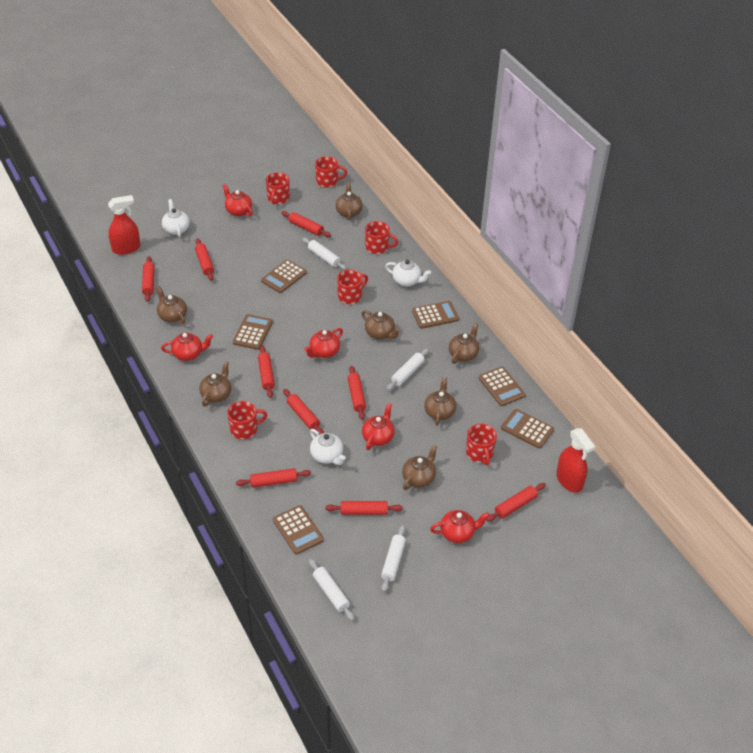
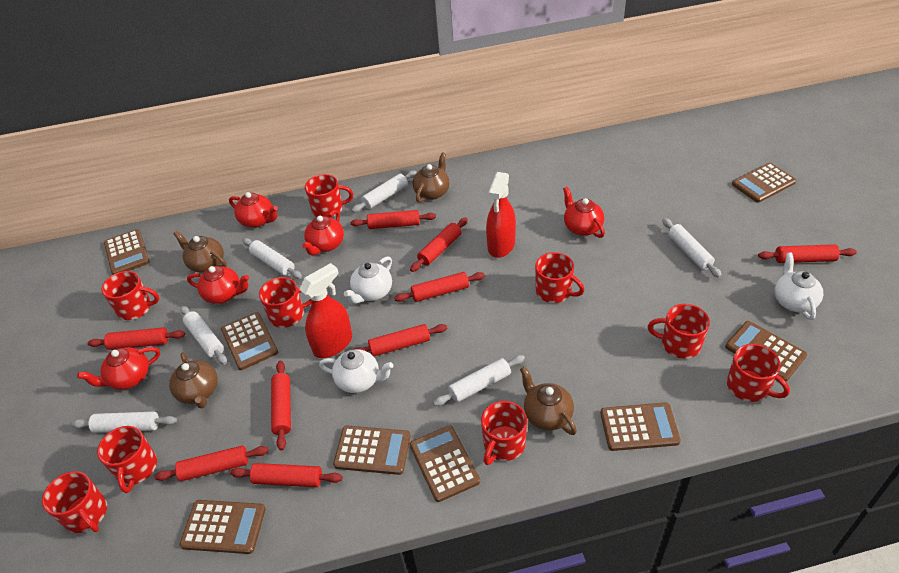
brown calculator: 6 -> 8
brown teapot: 7 -> 4
red mug: 6 -> 9
white rolling pin: 4 -> 6

